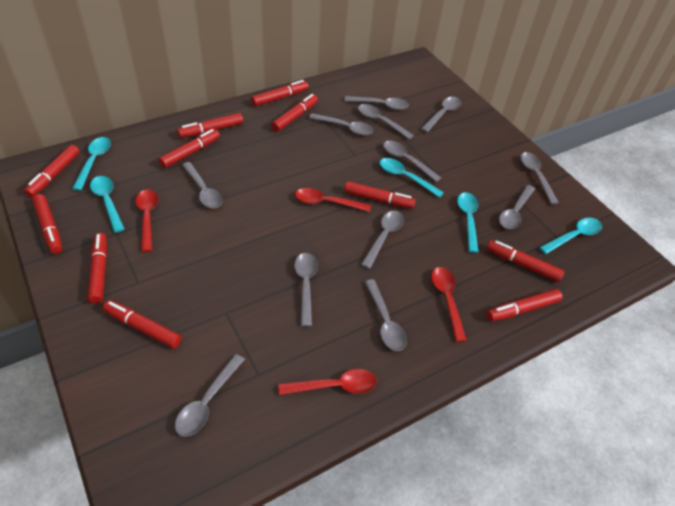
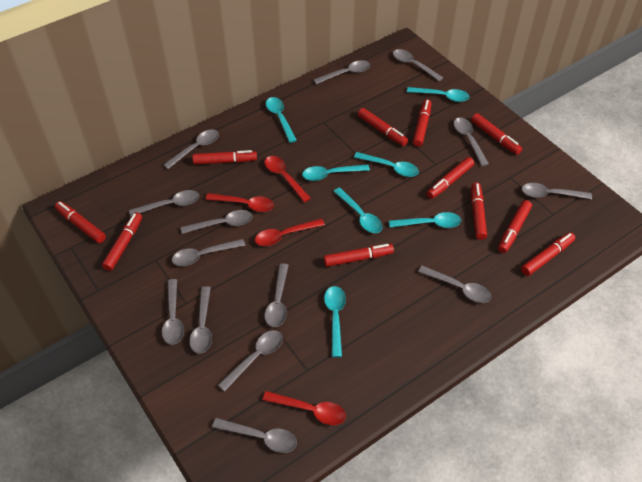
grey spoon: 12 -> 14
turquoise spoon: 5 -> 7

